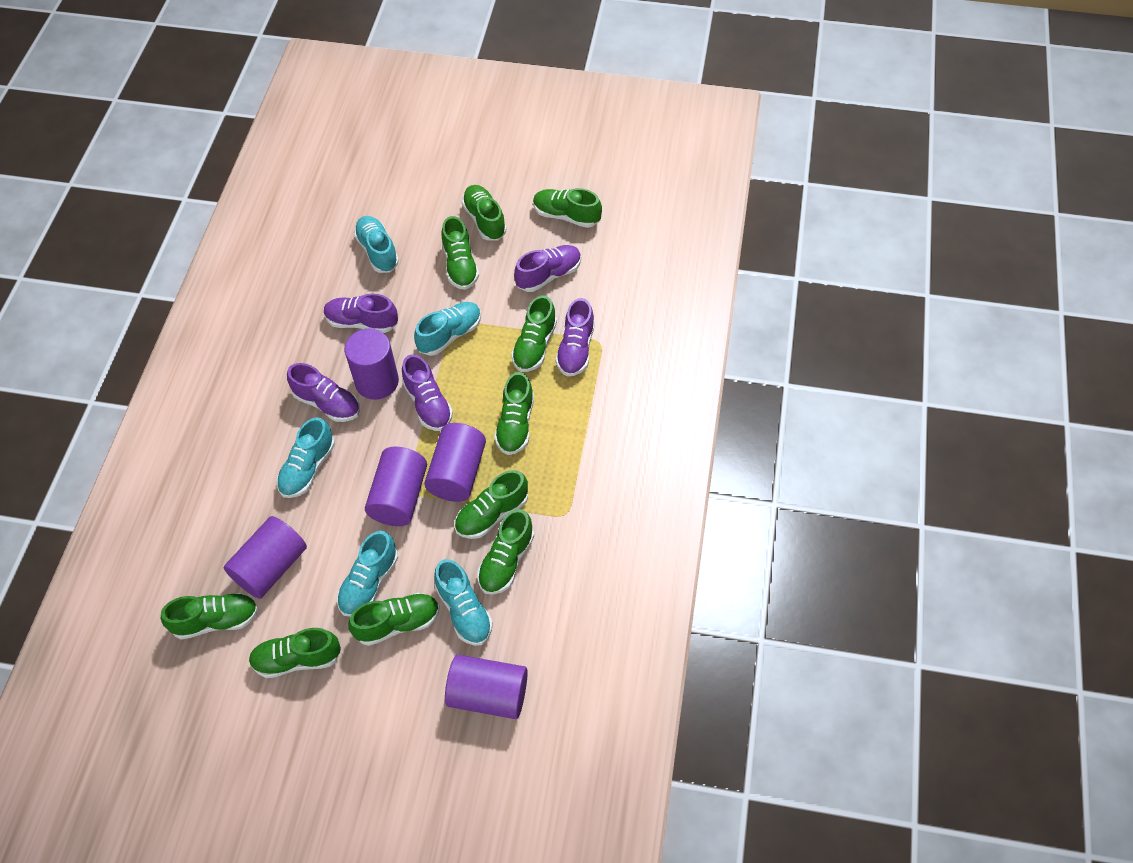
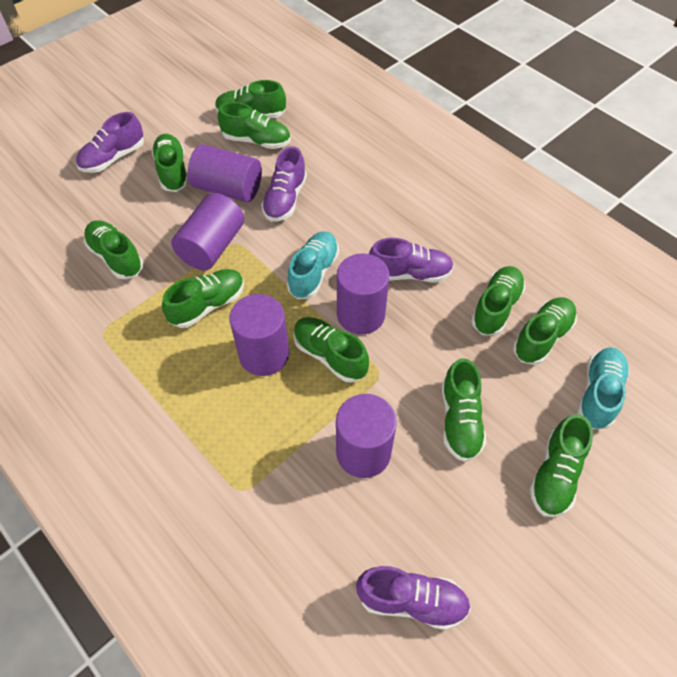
purple shoe: 5 -> 4
turquoise shoe: 5 -> 2

